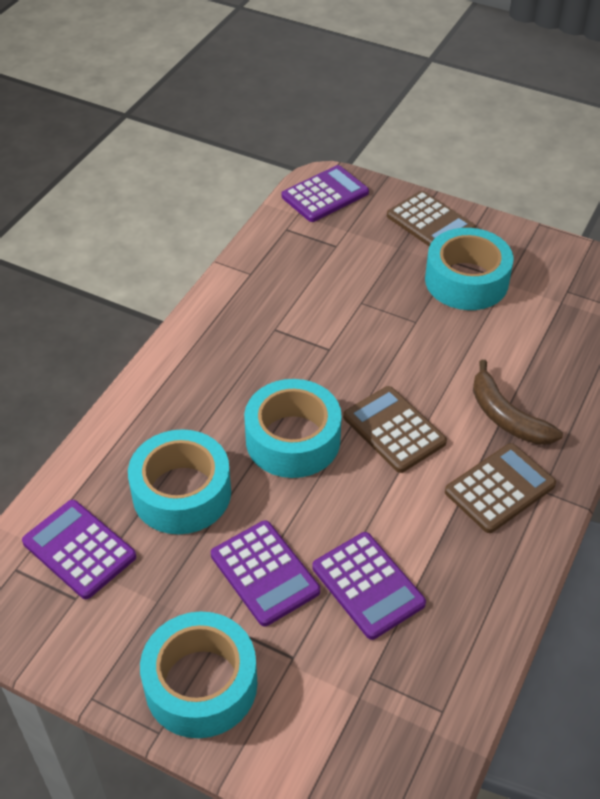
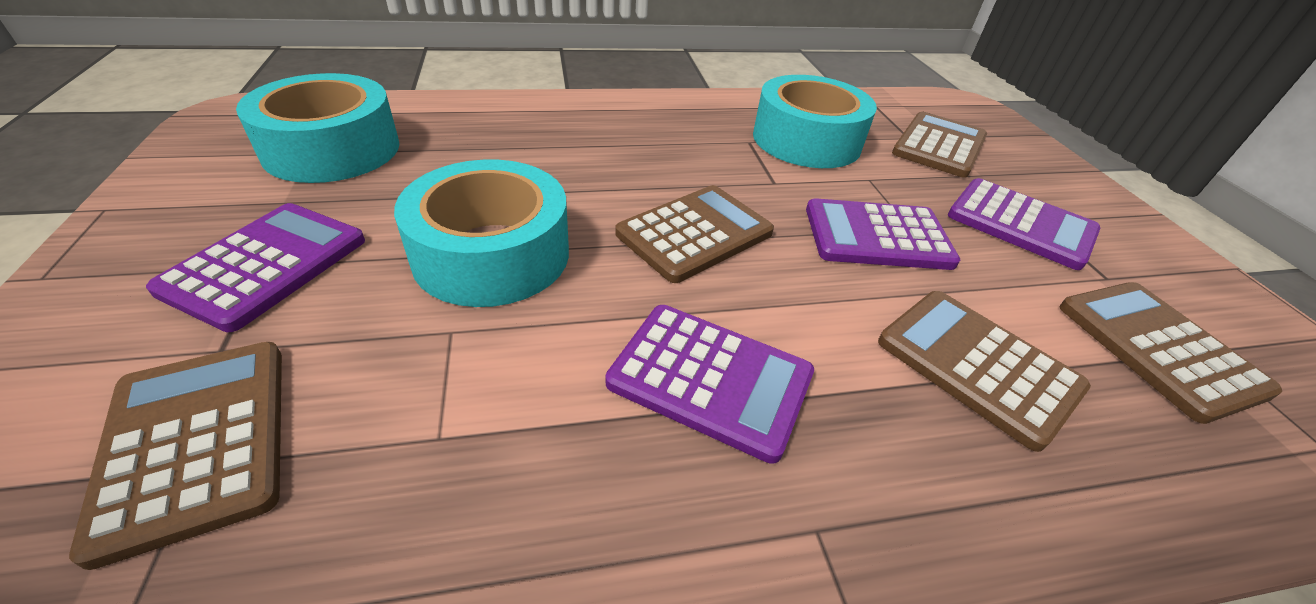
brown banana: 1 -> 0
brown calculator: 3 -> 5
turquoise tape: 4 -> 3

